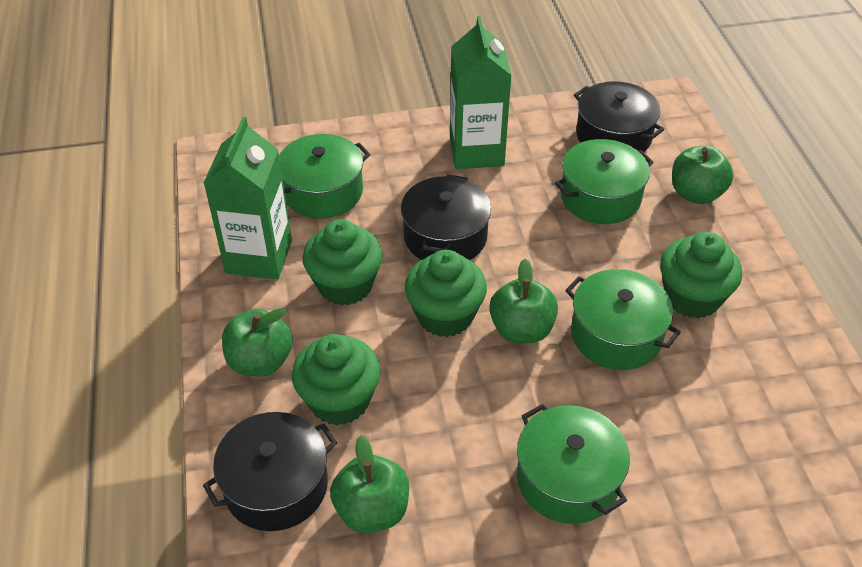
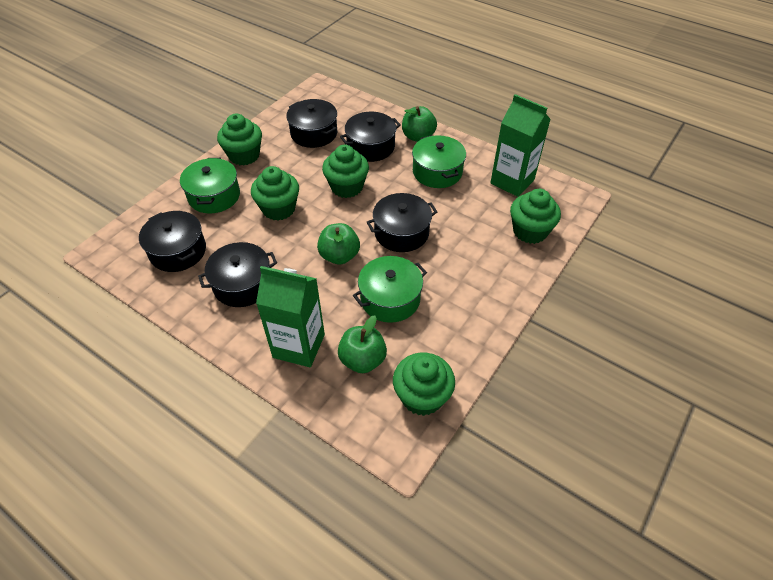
black pot: 3 -> 5
green apple: 4 -> 3
green cupcake: 4 -> 5
green pot: 4 -> 3

